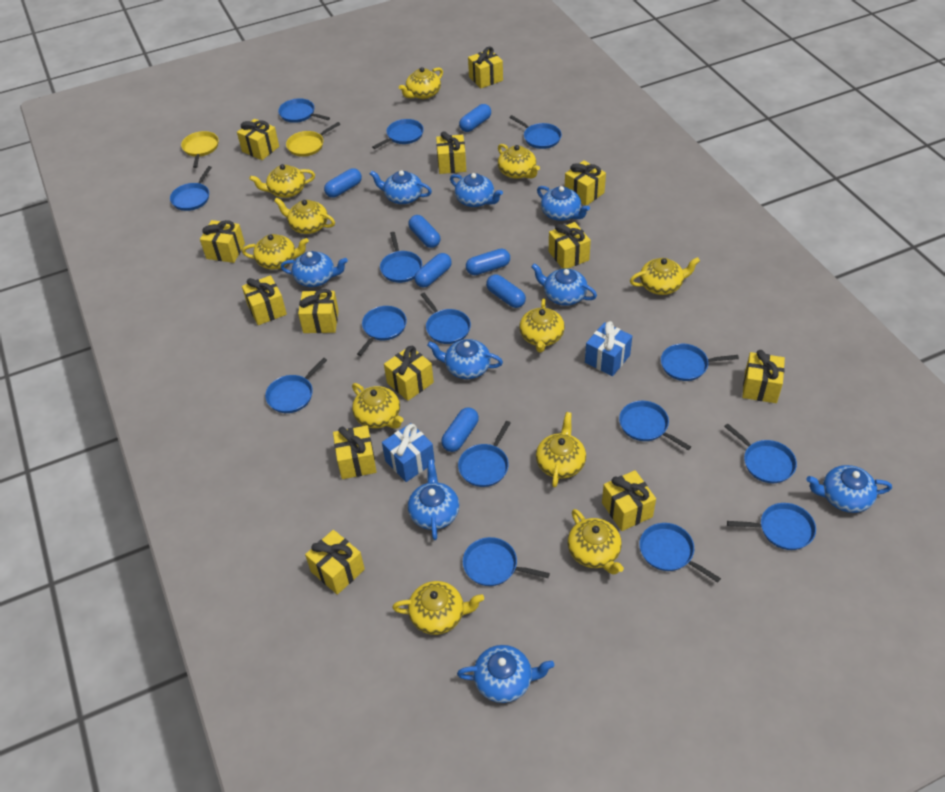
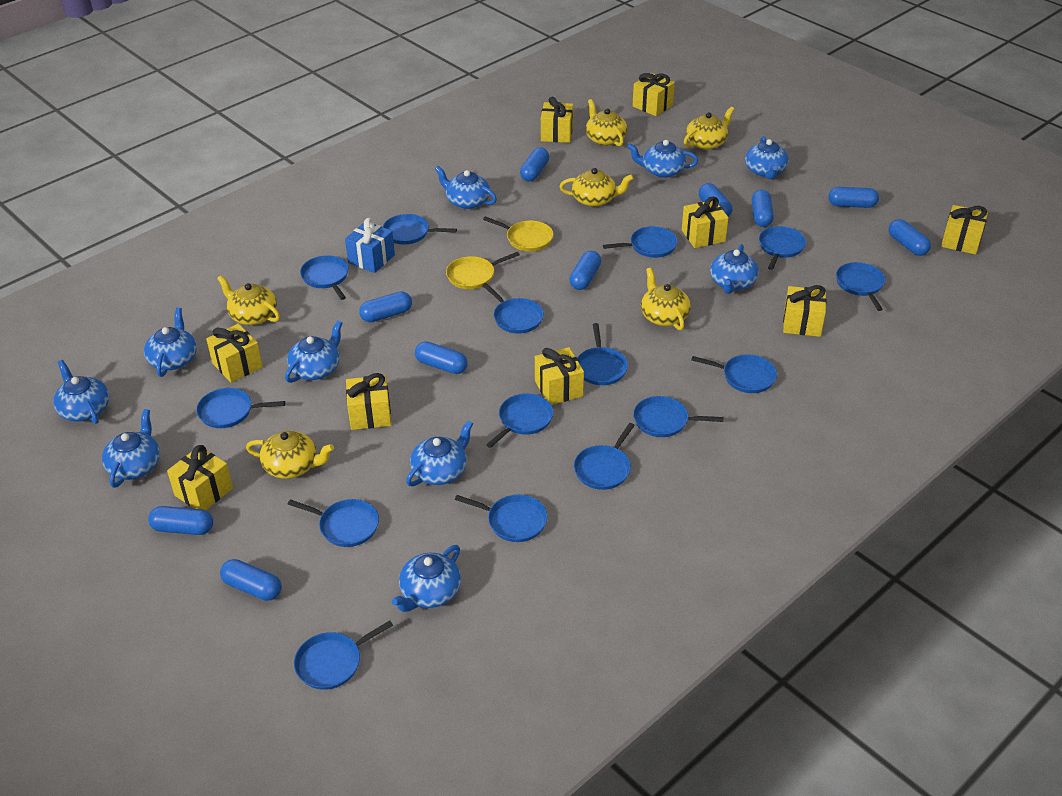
blue capsule: 7 -> 10
blue gift: 2 -> 1
blue teapot: 9 -> 10
yellow gift: 13 -> 9
yellow teapot: 11 -> 6

